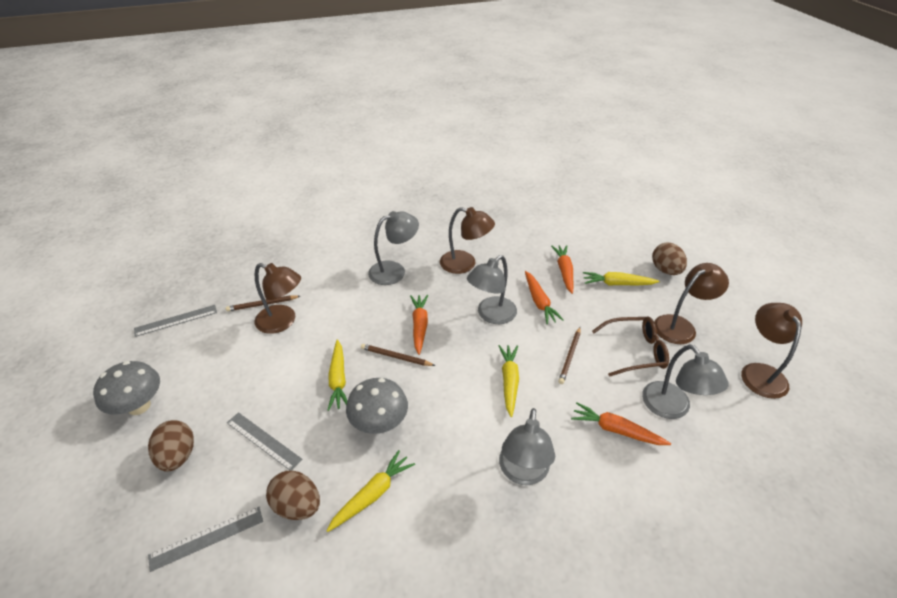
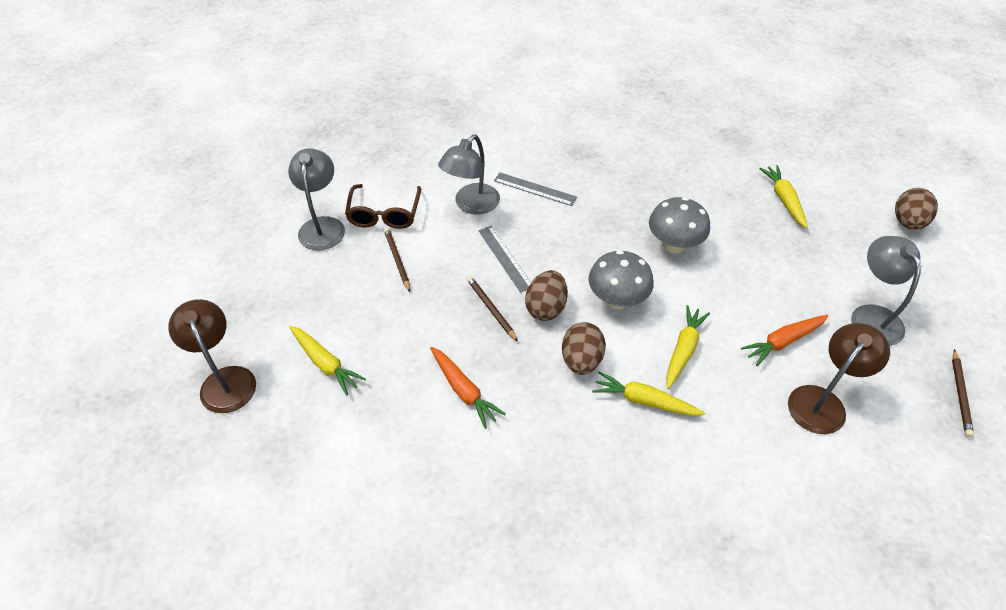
brown lamp: 4 -> 2
grey lamp: 4 -> 3
grey ruler: 3 -> 2
orange carrot: 4 -> 2

